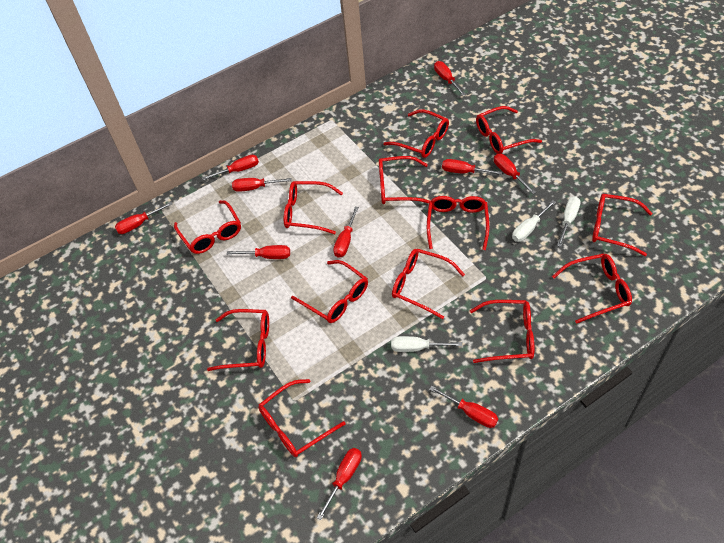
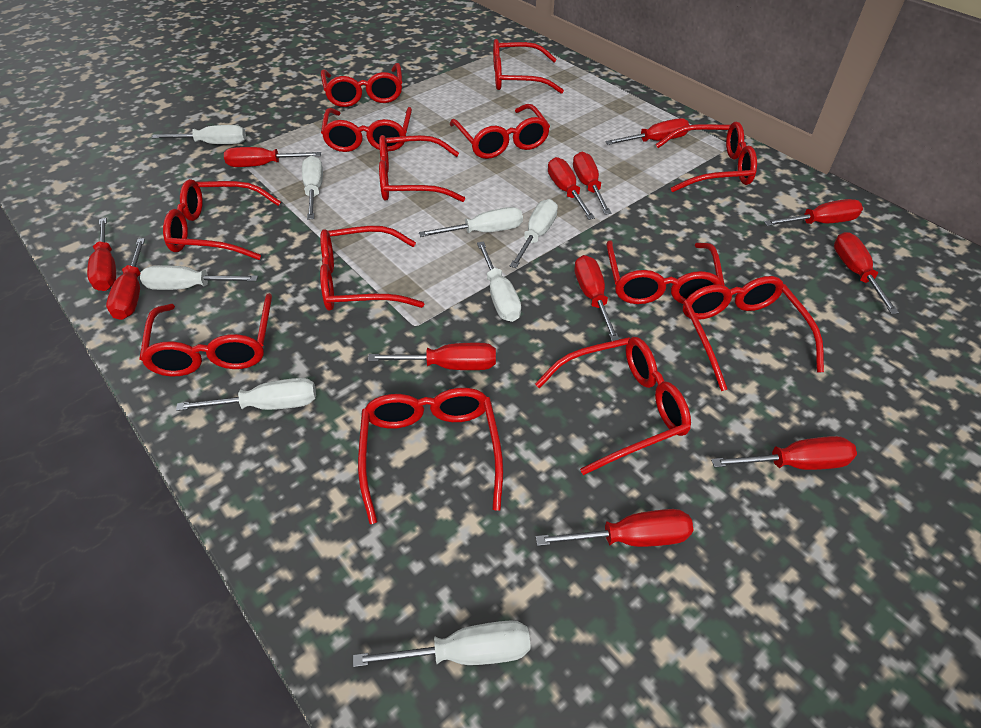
red screwdriver: 10 -> 12
white screwdriver: 3 -> 8

